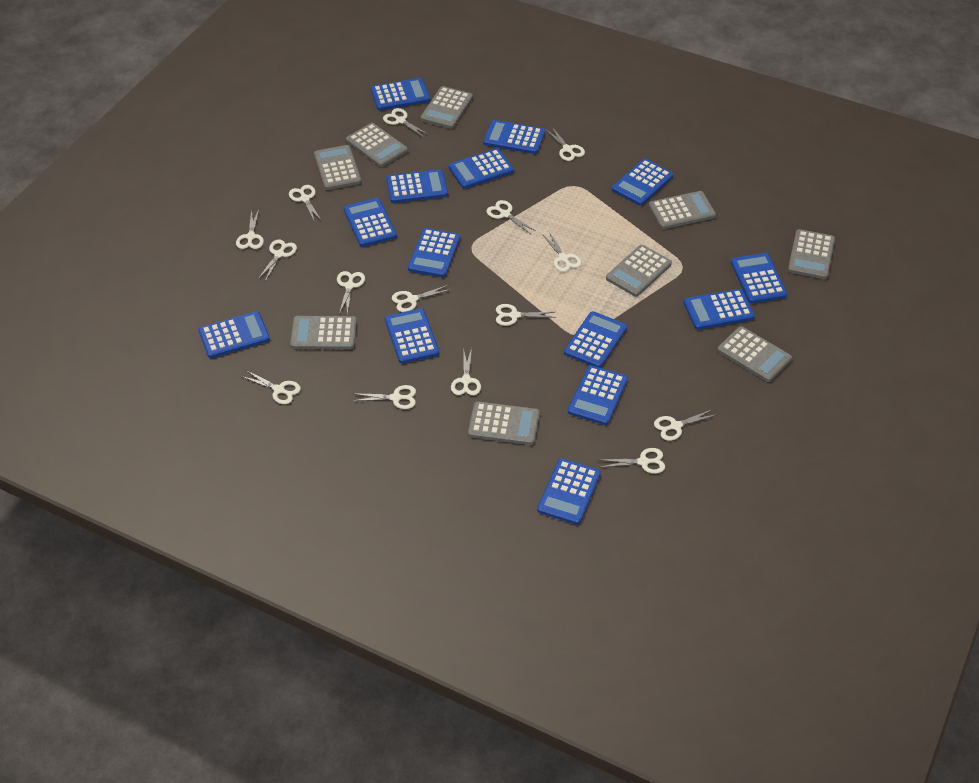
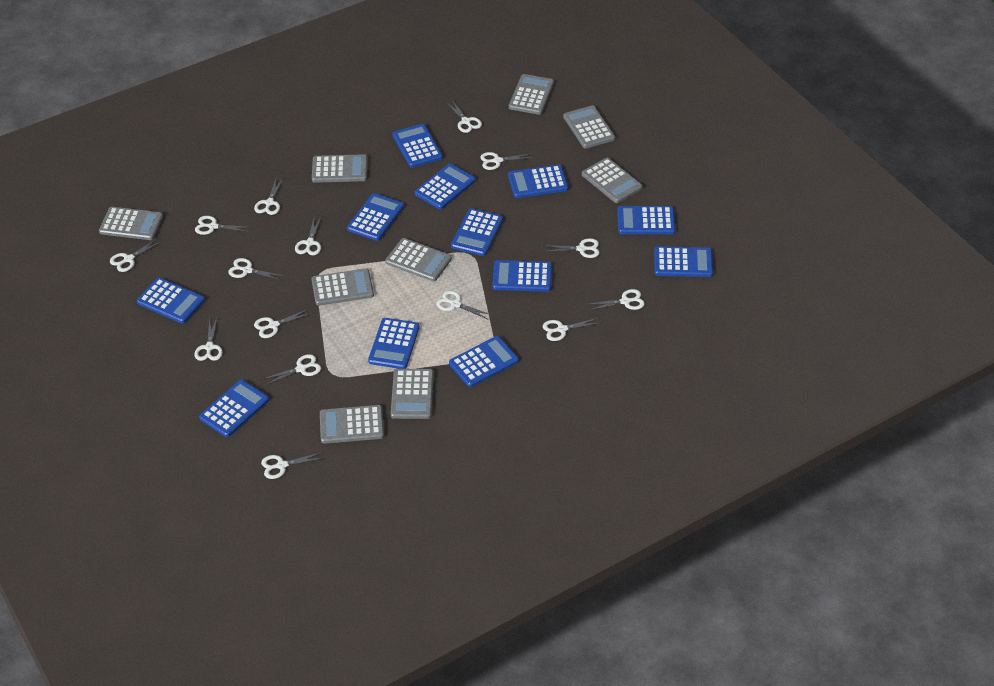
blue calculator: 14 -> 12

